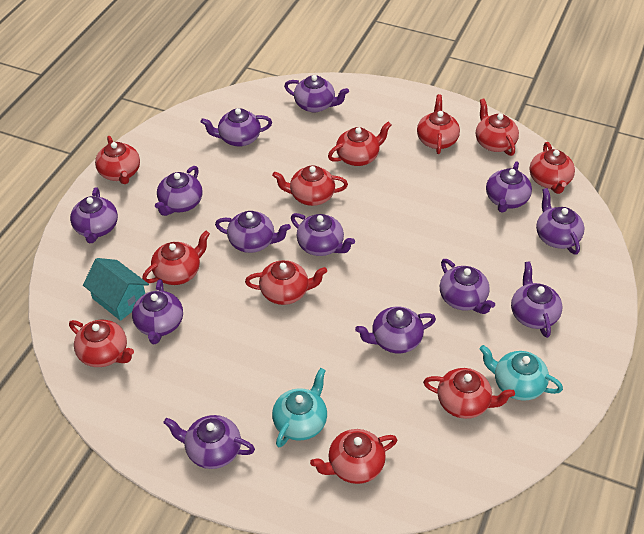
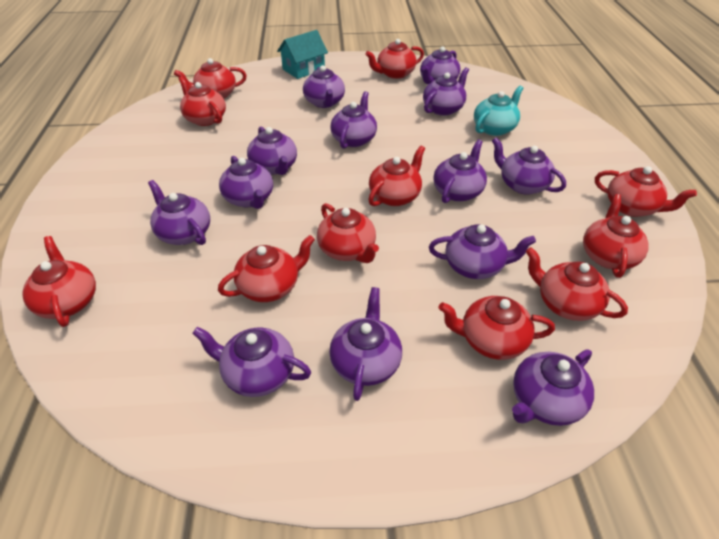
turquoise teapot: 2 -> 1

